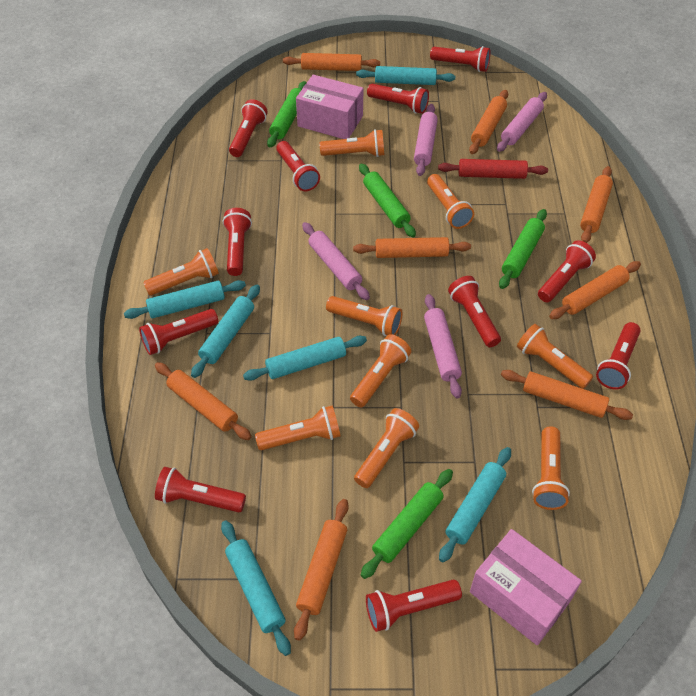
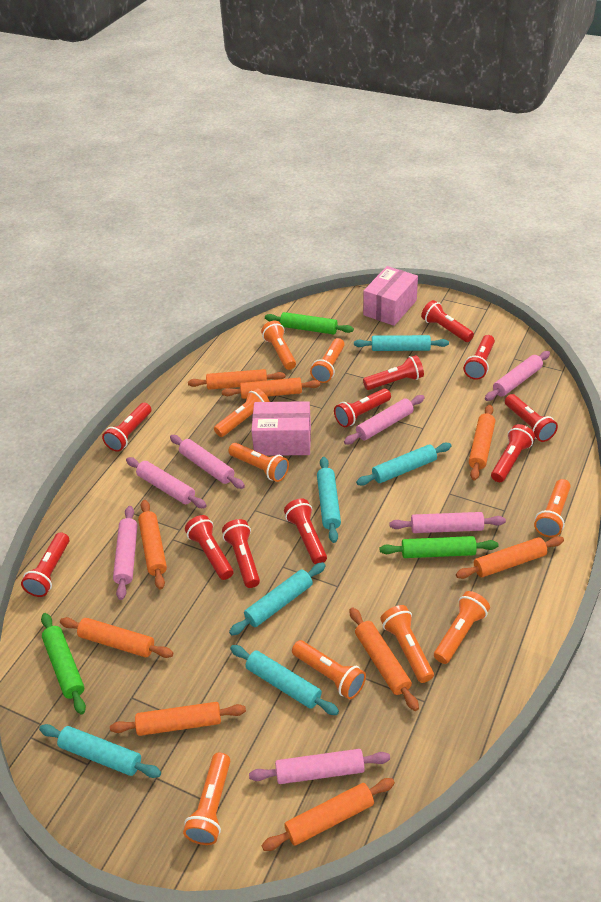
green rolling pin: 4 -> 3
orange rolling pin: 8 -> 9
pink rolling pin: 4 -> 7
red rolling pin: 1 -> 0

